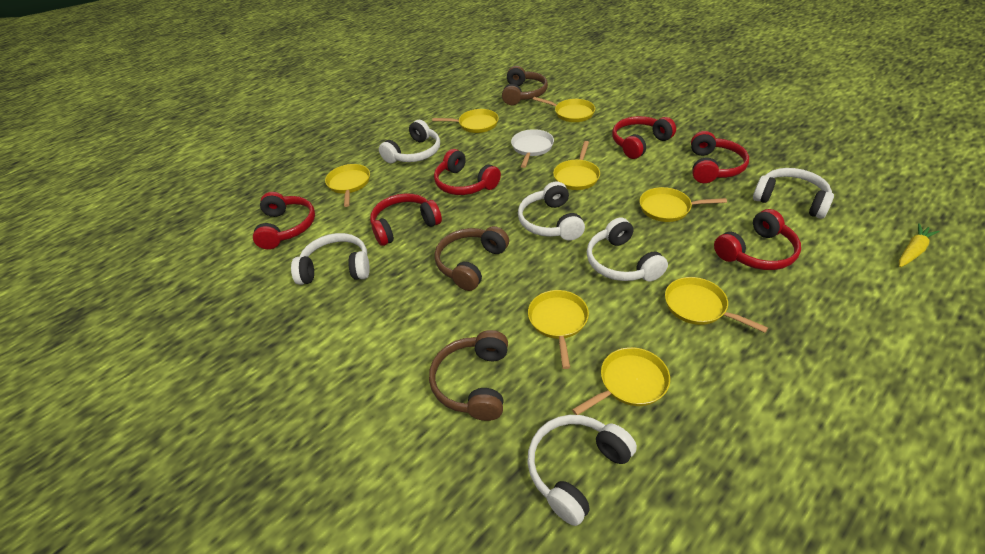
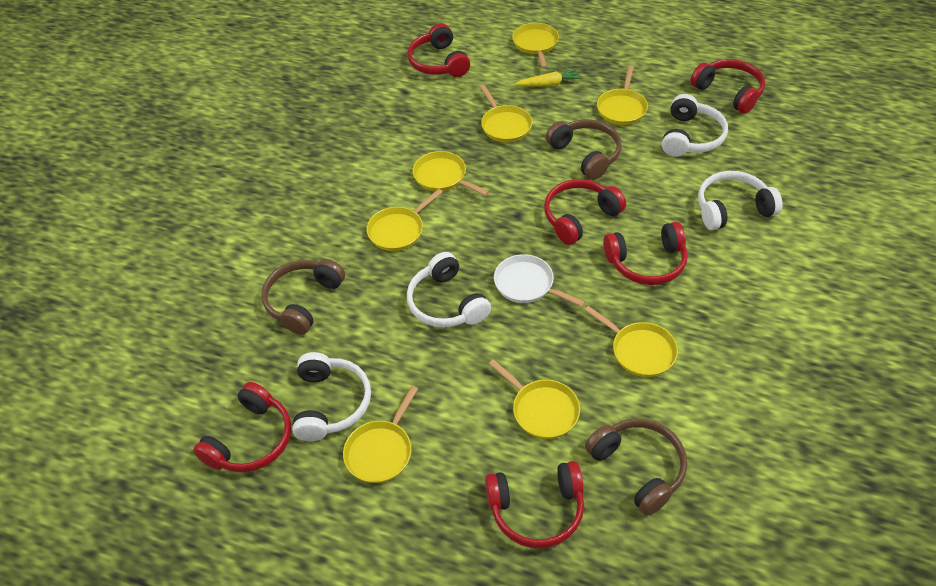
white headphones: 6 -> 4

